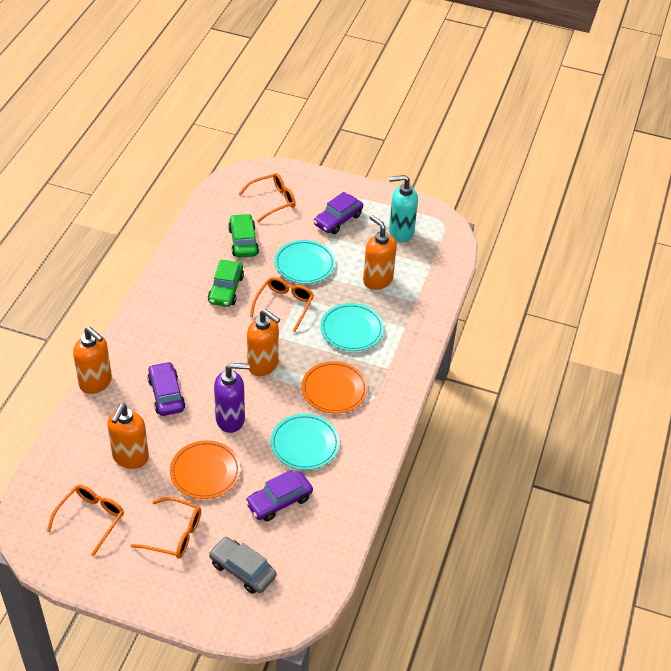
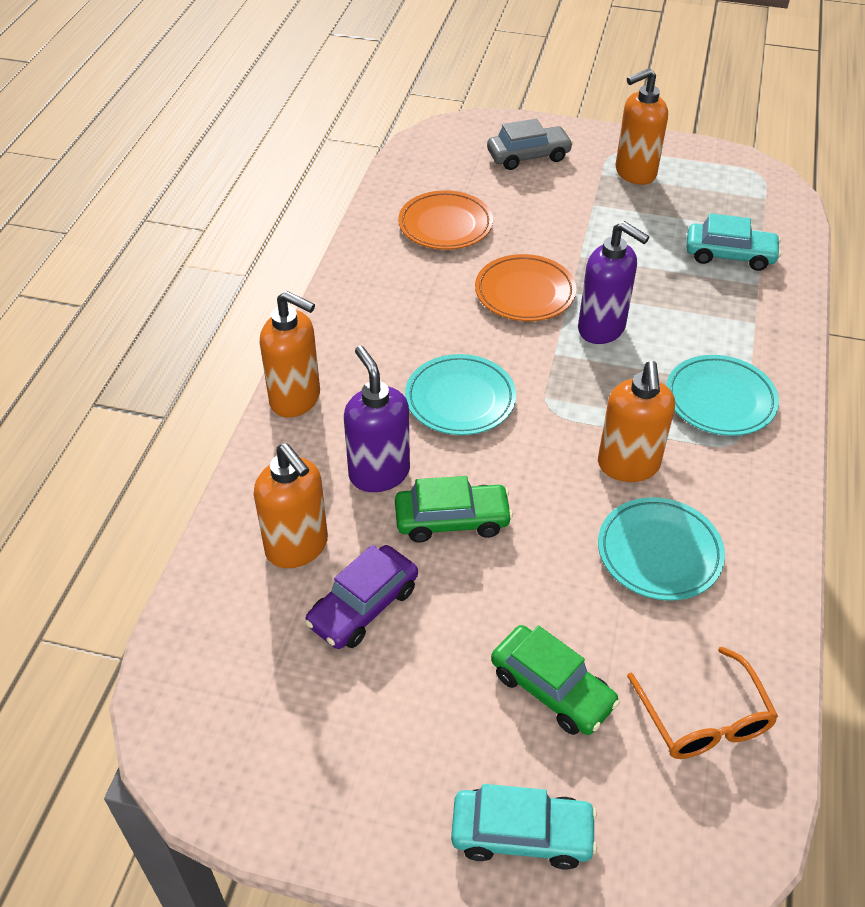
orange glasses: 4 -> 1
purple car: 3 -> 1
purple soap dispenser: 1 -> 2
turquoise car: 0 -> 2
turquoise soap dispenser: 1 -> 0

